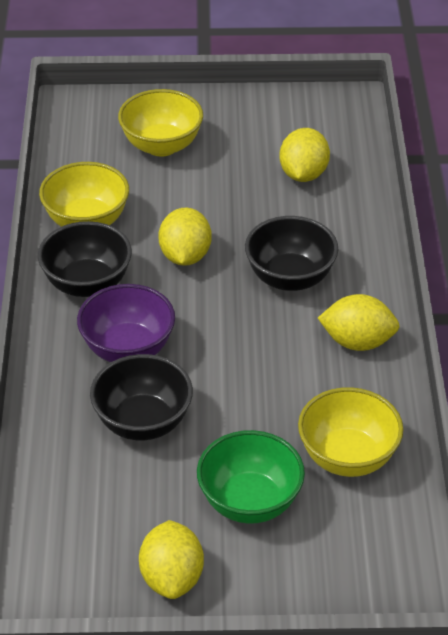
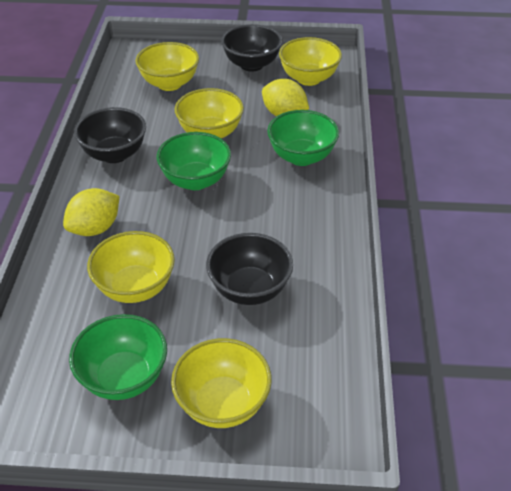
green bowl: 1 -> 3
purple bowl: 1 -> 0
yellow bowl: 3 -> 5
yellow lemon: 4 -> 2

